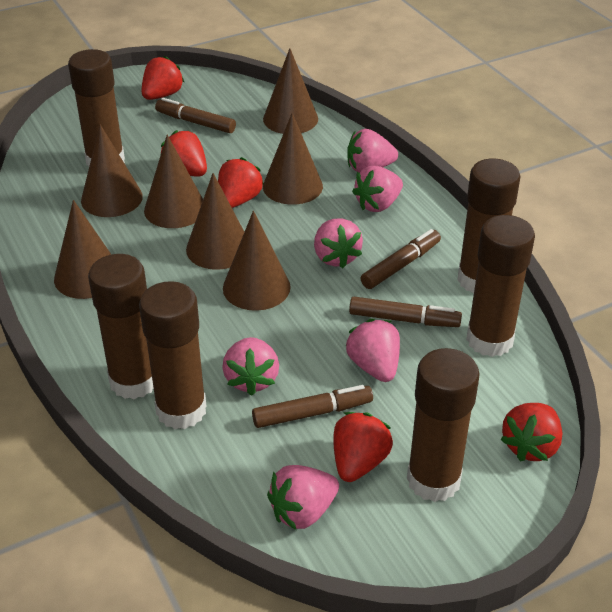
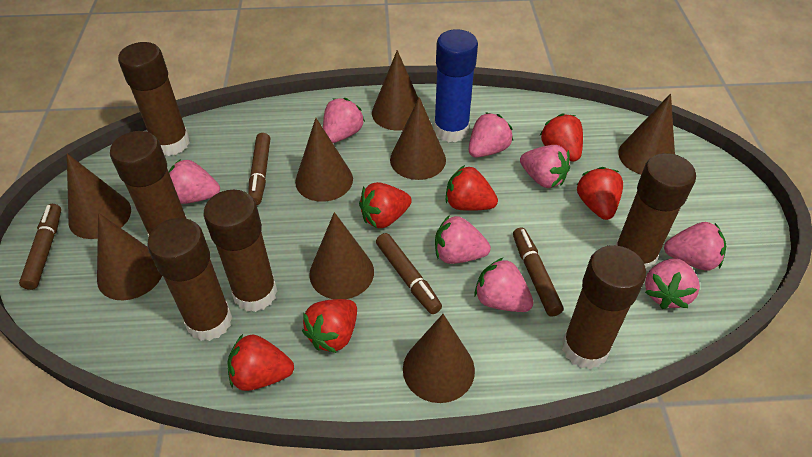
blue glue stick: 0 -> 1
brown cone: 7 -> 8
pink strawberry: 6 -> 8
red strawberry: 5 -> 6

